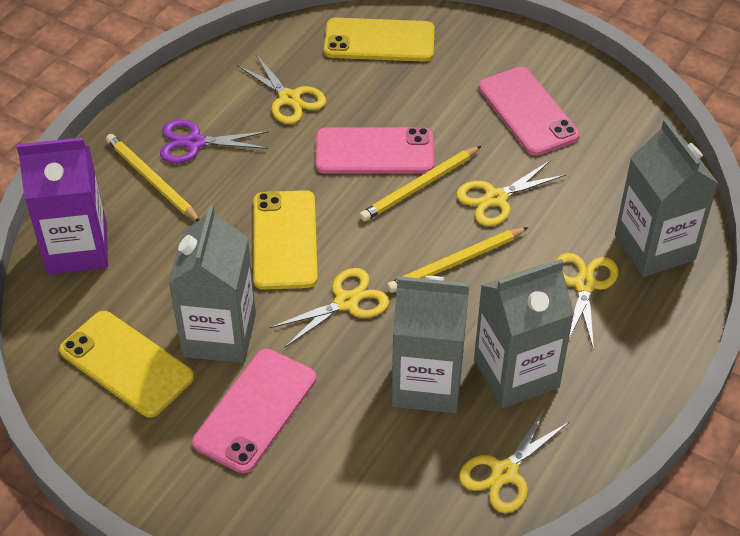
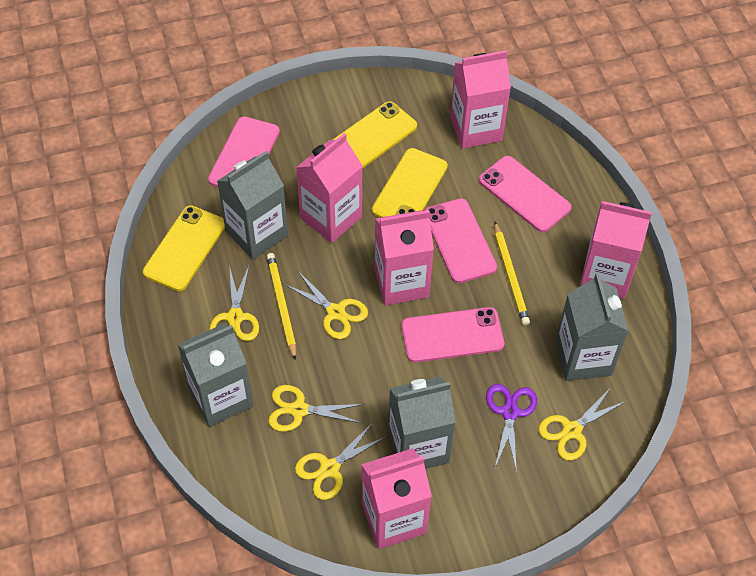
pink carton: 0 -> 5
pink phone: 3 -> 4
purple carton: 1 -> 0
yellow pencil: 3 -> 2

